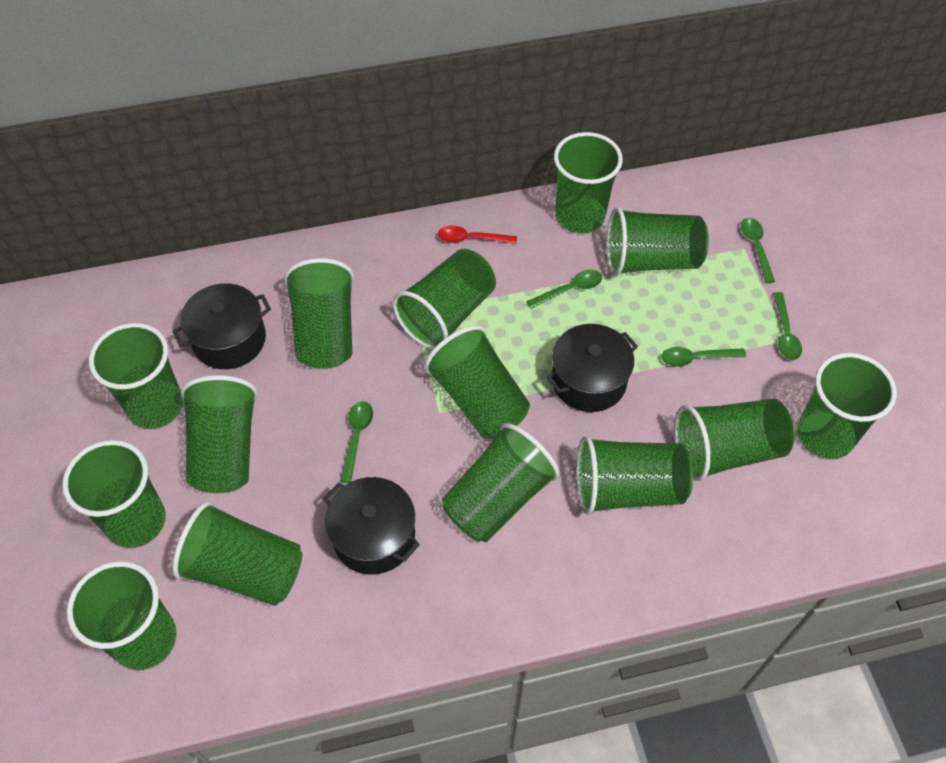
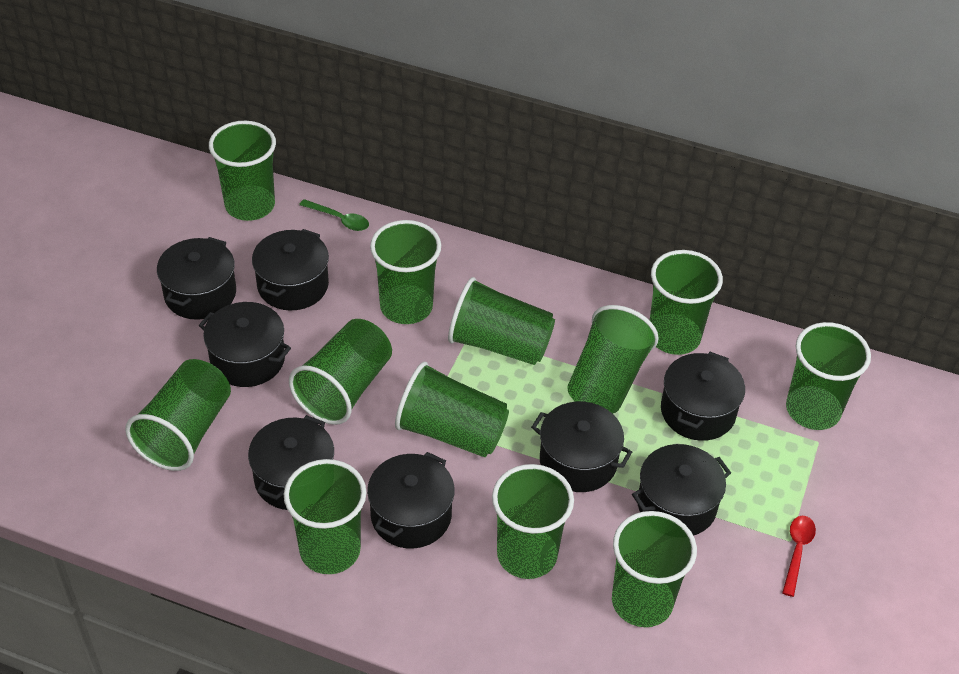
black pot: 3 -> 8
green cup: 14 -> 12
green spoon: 5 -> 1

